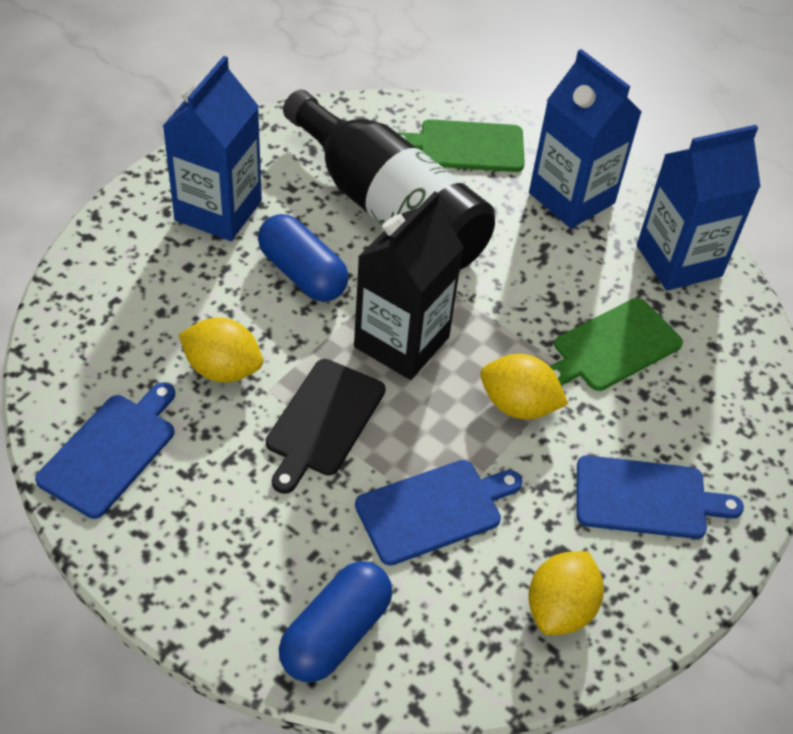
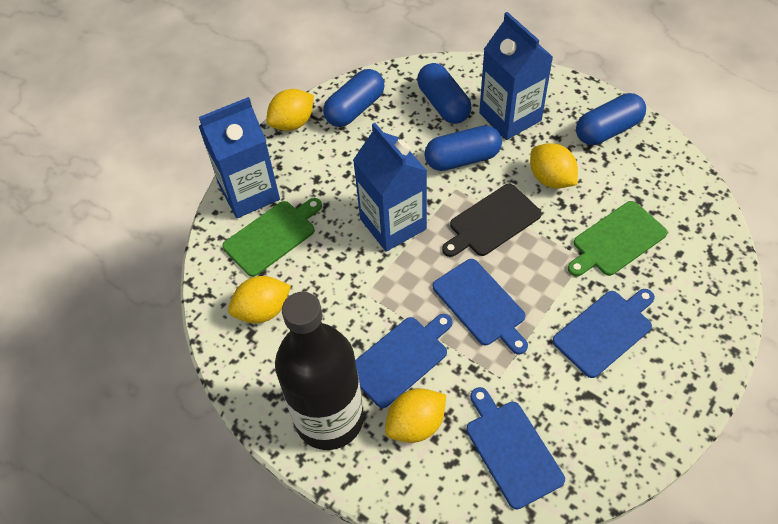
black carton: 1 -> 0
blue capsule: 2 -> 4
blue cutting board: 3 -> 4
yellow lemon: 3 -> 4

